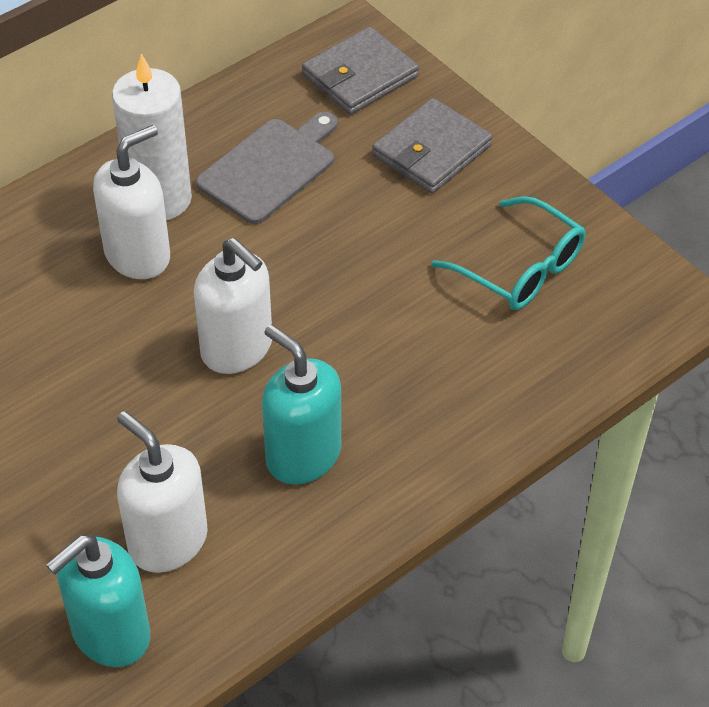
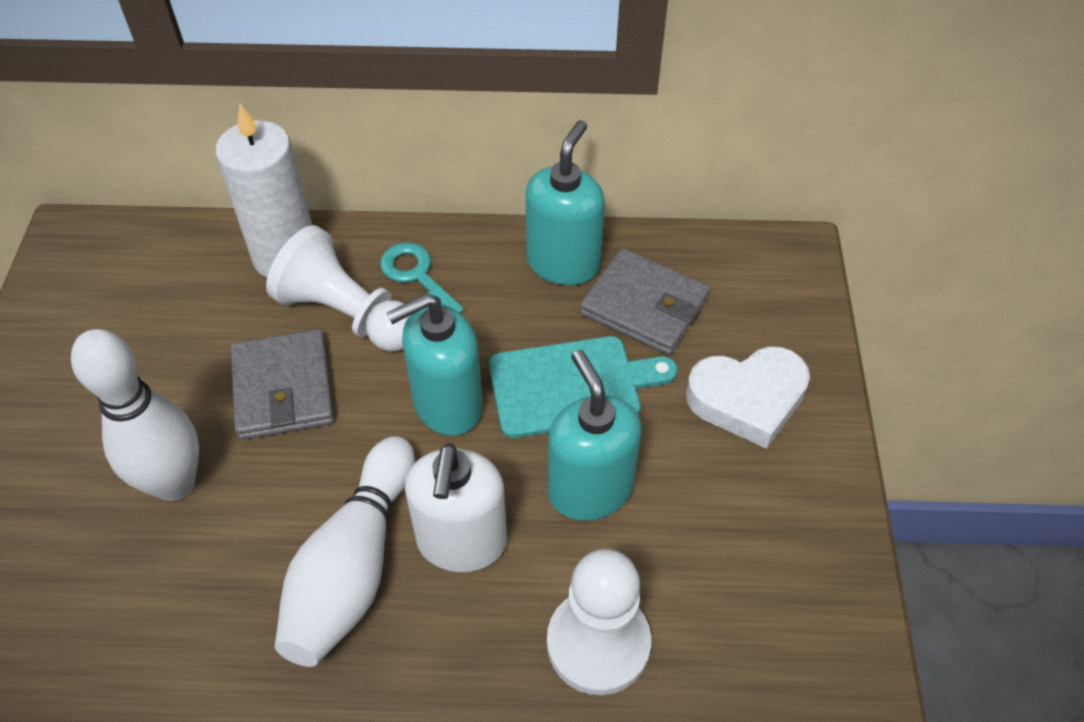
grey cutting board: 1 -> 0
turquoise cutting board: 0 -> 1
turquoise glasses: 1 -> 0
turquoise key: 0 -> 1
turquoise soap dispenser: 2 -> 3
white bowling pin: 0 -> 2
white heart: 0 -> 1
white pawn: 0 -> 2
white soap dispenser: 3 -> 1

